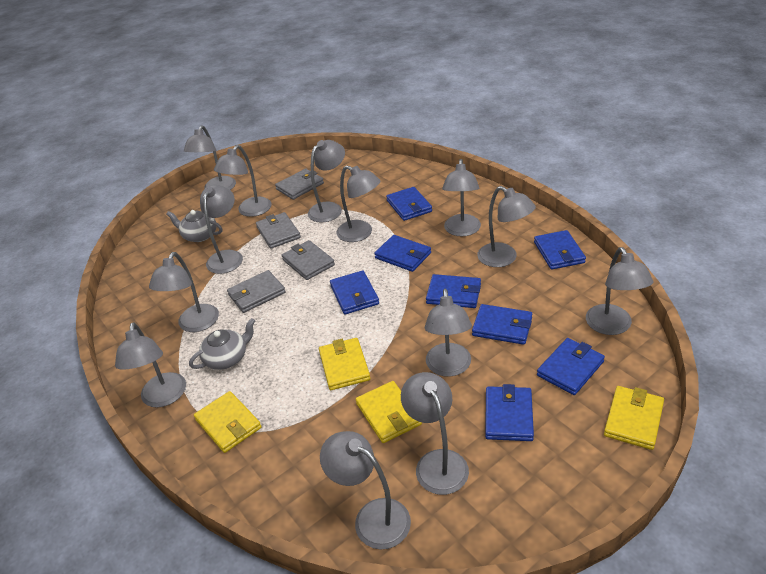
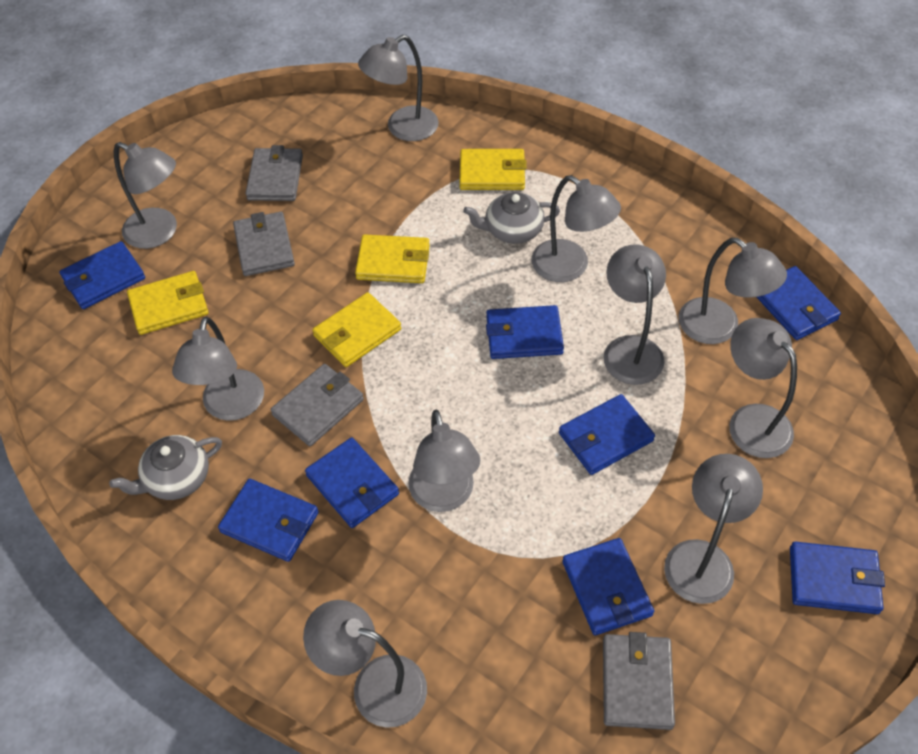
grey lamp: 13 -> 10

